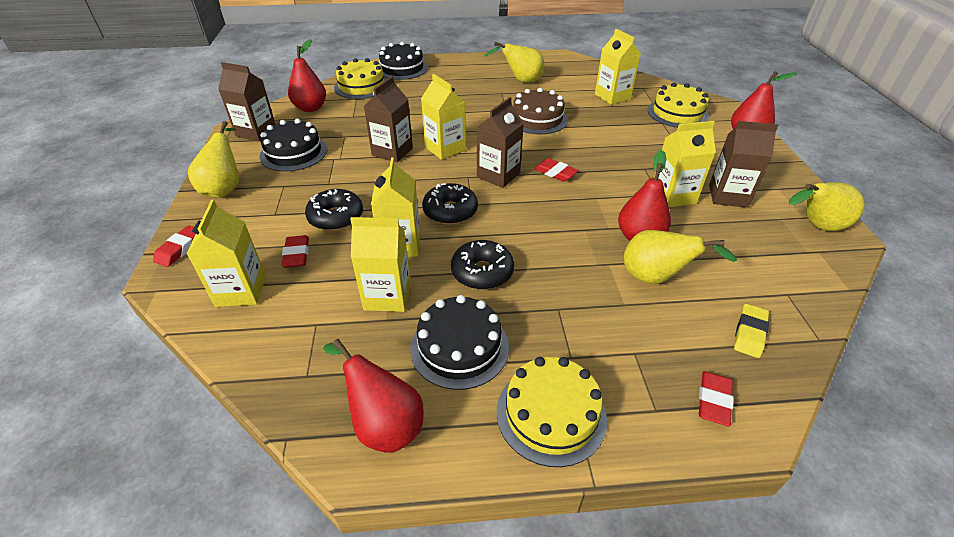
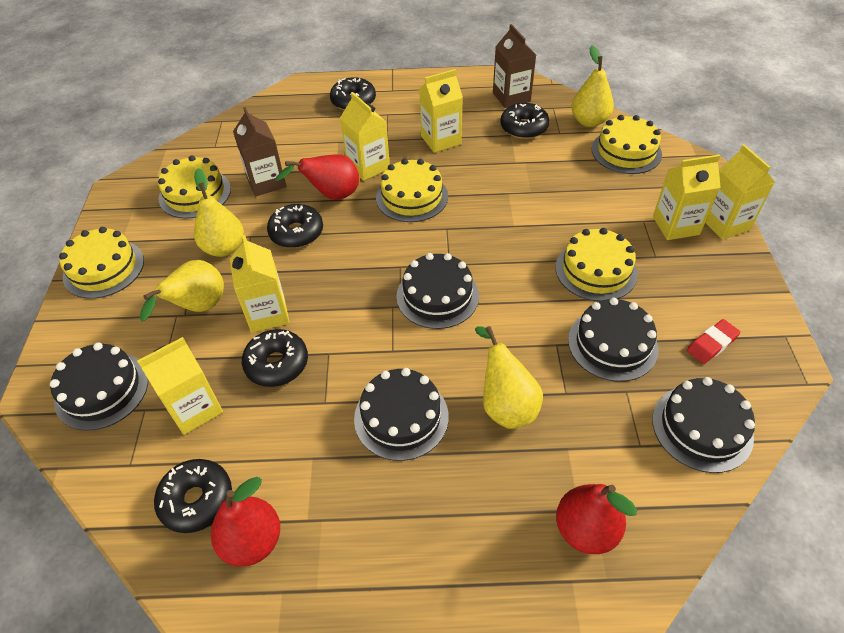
black cake: 3 -> 5
black donut: 3 -> 5
brown cake: 1 -> 0
brown carton: 4 -> 2
red eraser: 4 -> 1
red pear: 4 -> 3
yellow cake: 3 -> 5
yellow eraser: 1 -> 0

